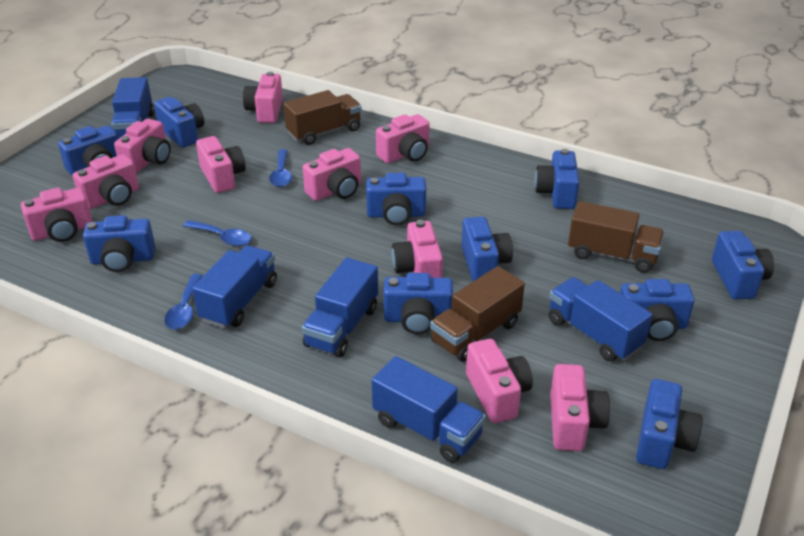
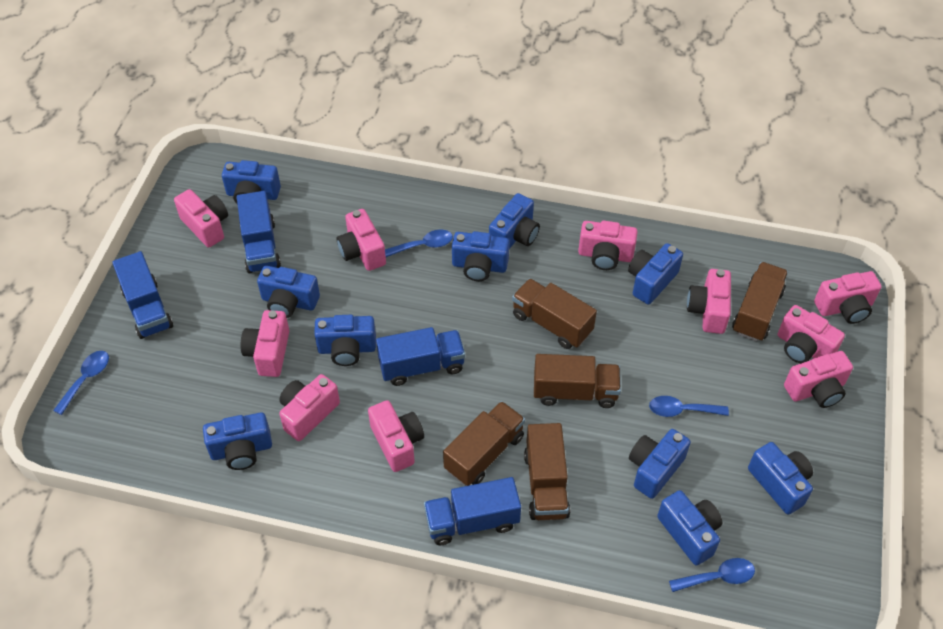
blue spoon: 3 -> 4
blue truck: 5 -> 4
brown truck: 3 -> 5

